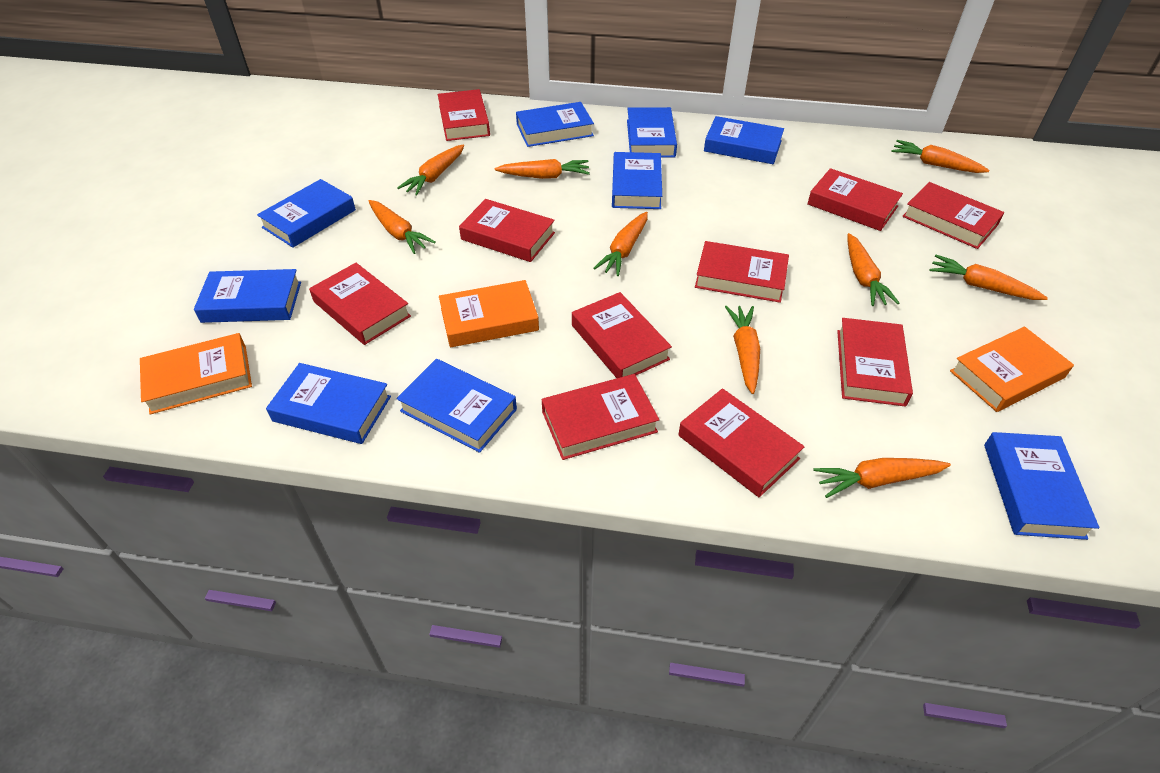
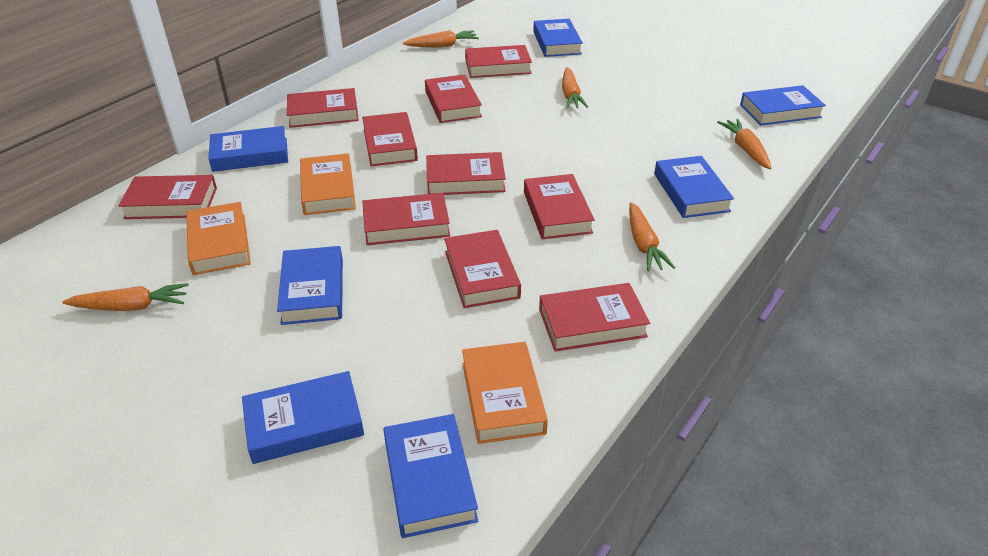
blue book: 9 -> 7
orange carrot: 9 -> 5

